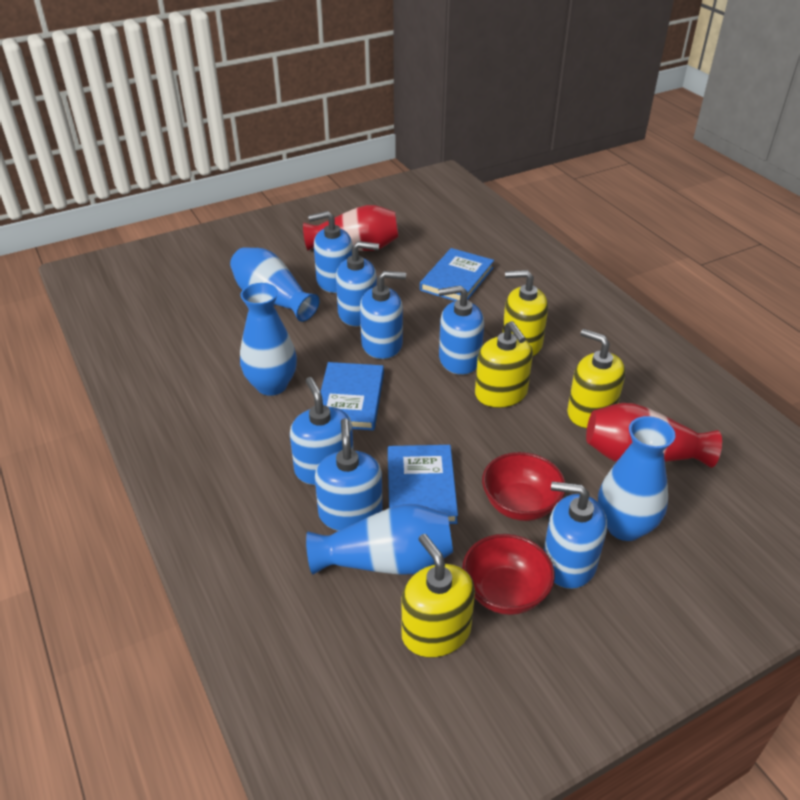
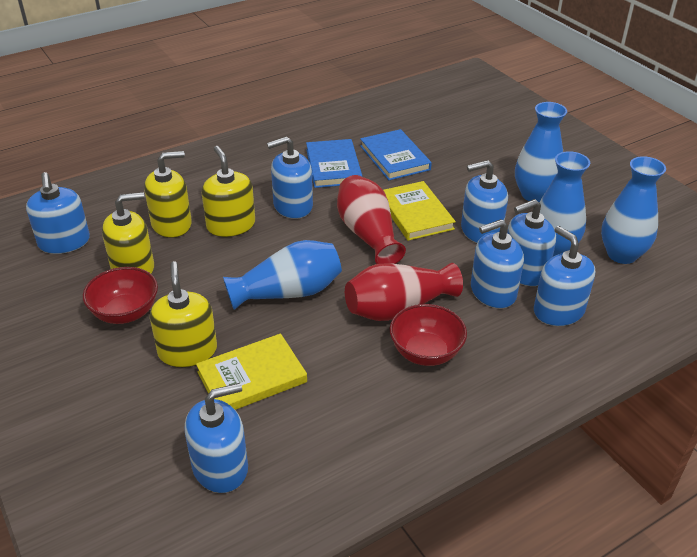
blue book: 3 -> 2
yellow book: 0 -> 2

